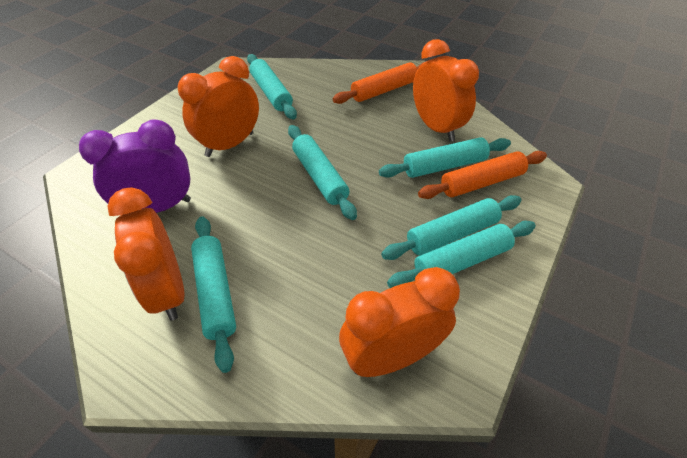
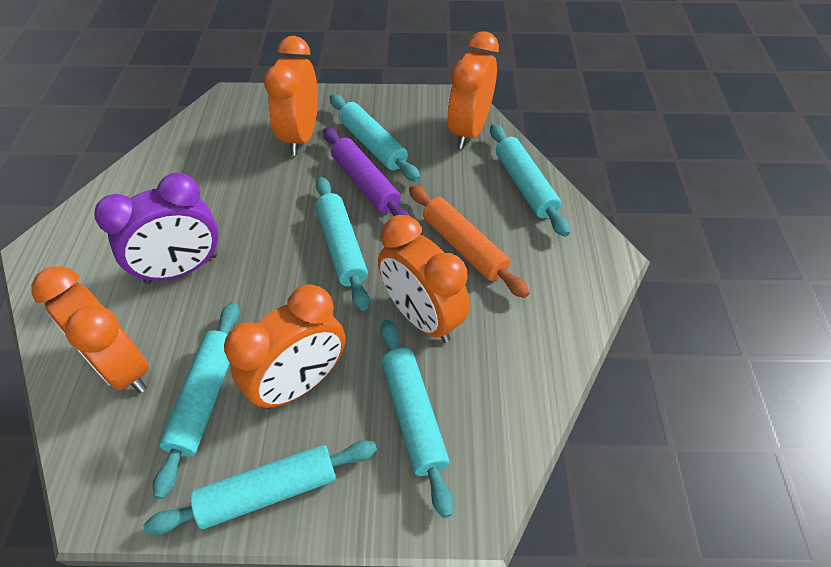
orange clock: 4 -> 5
orange rolling pin: 2 -> 1
purple rolling pin: 0 -> 1

